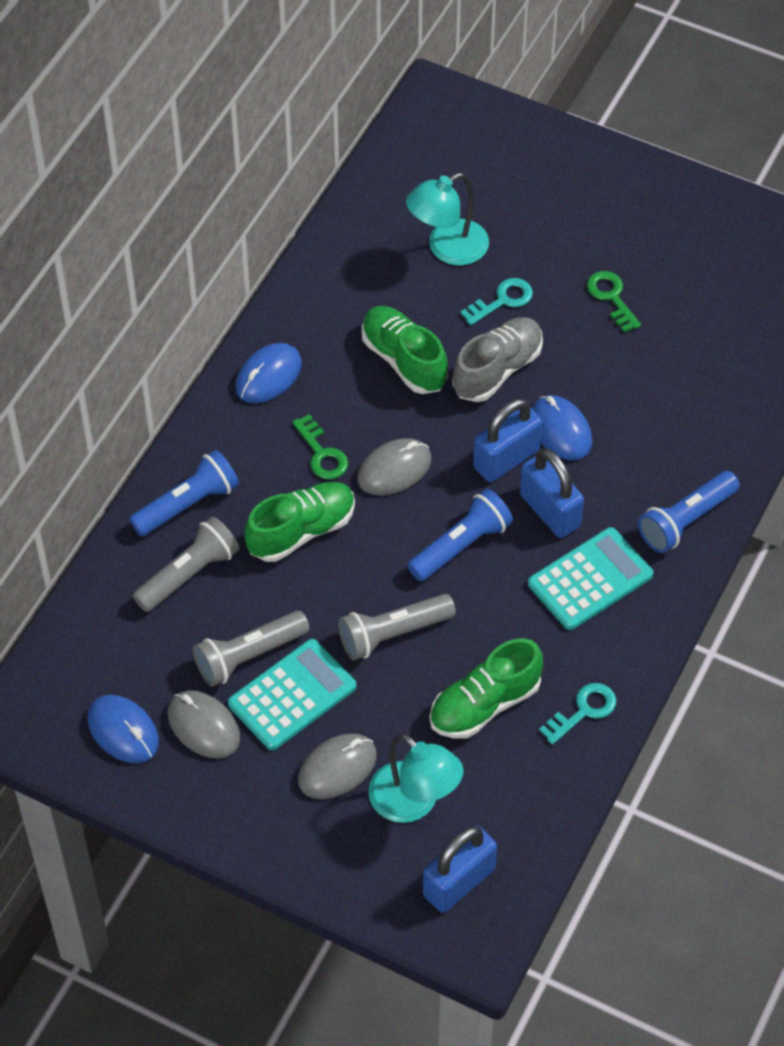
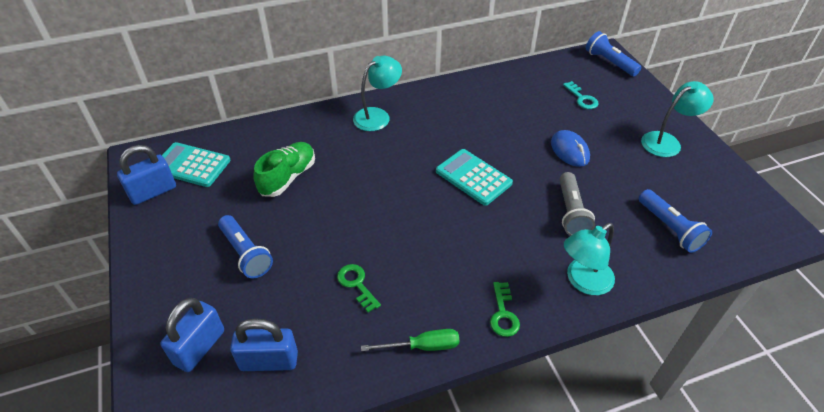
blue mouse: 3 -> 1
green screwdriver: 0 -> 1
green shoe: 3 -> 1
grey flashlight: 3 -> 1
grey mouse: 3 -> 0
grey shoe: 1 -> 0
turquoise key: 2 -> 1
turquoise lamp: 2 -> 3

